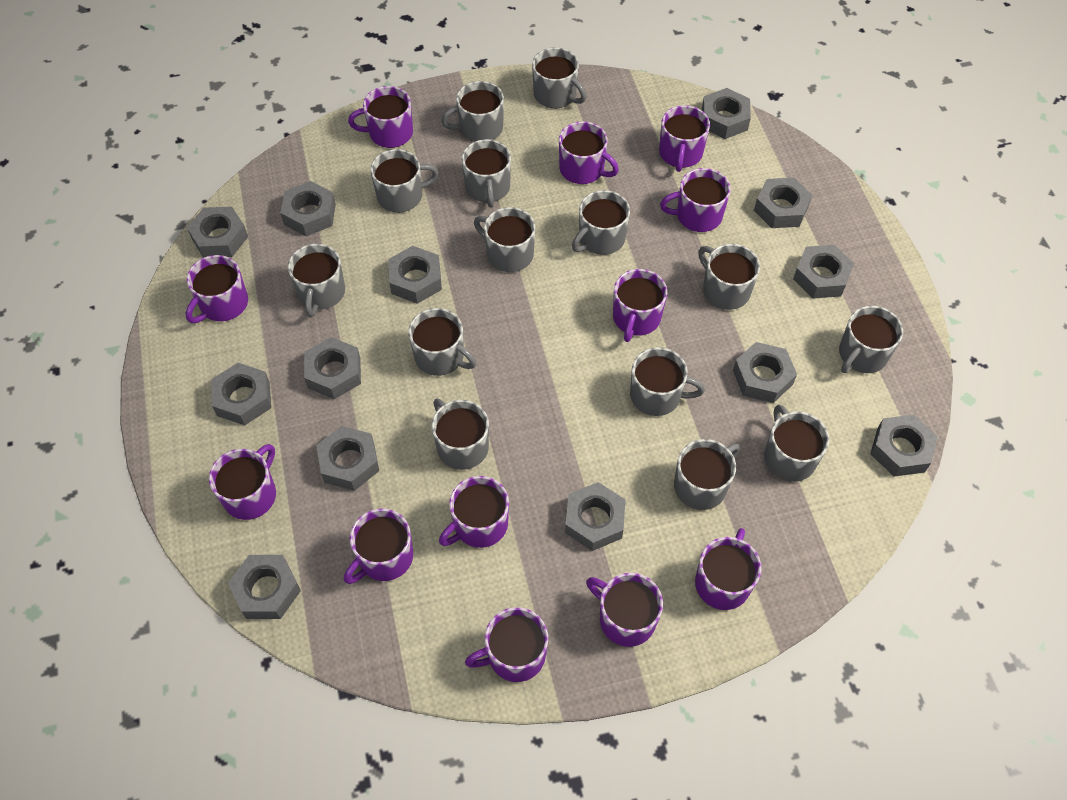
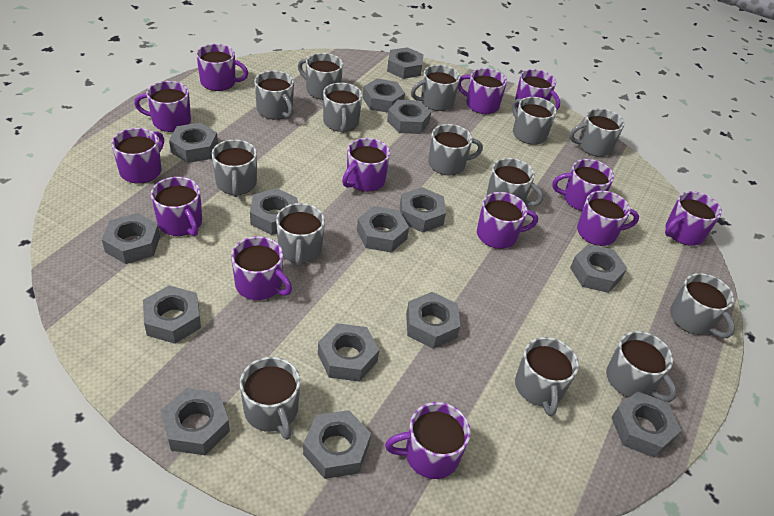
grey nut: 13 -> 15
purple mug: 12 -> 13

